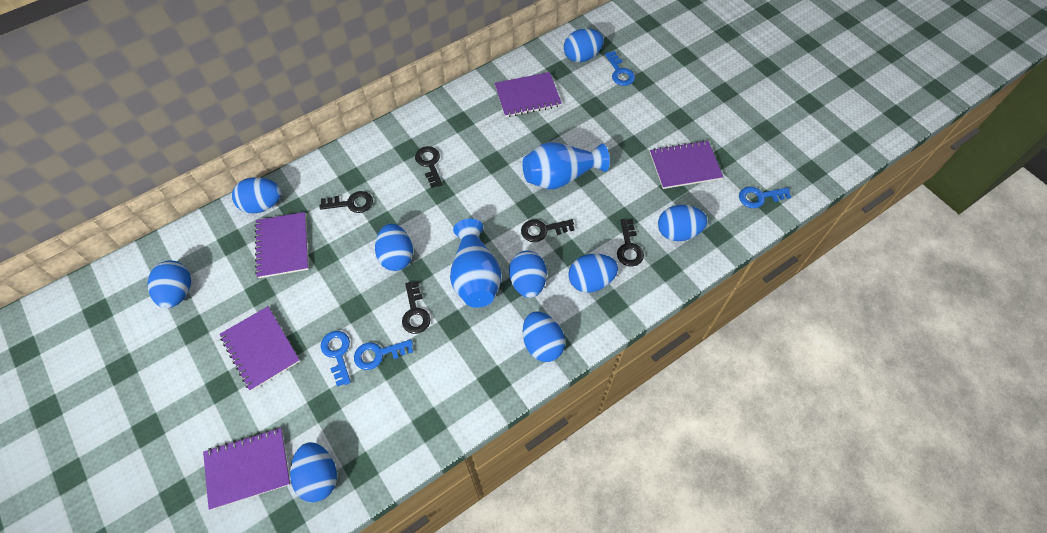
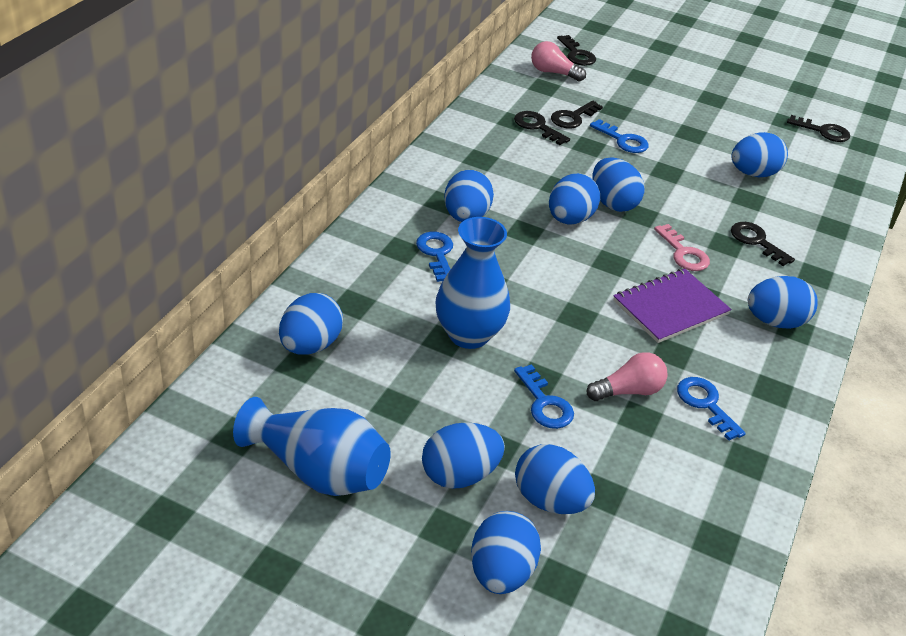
pink key: 0 -> 1
pink light bulb: 0 -> 2
purple notebook: 5 -> 1

